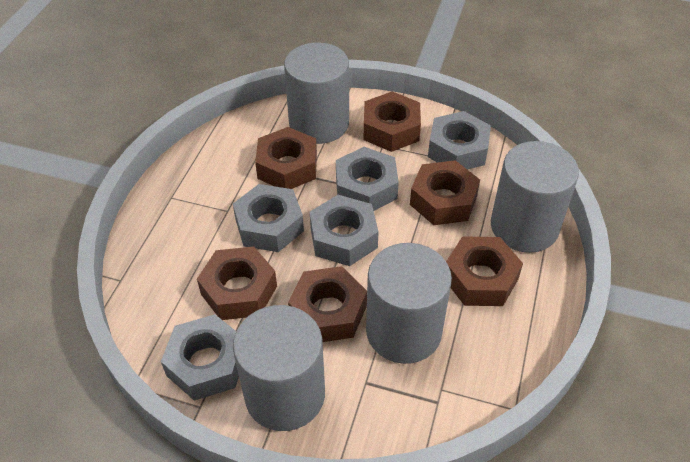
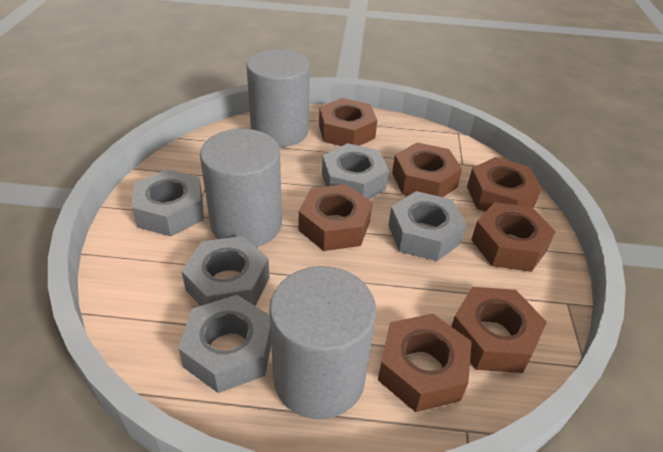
brown nut: 6 -> 7
grey cylinder: 4 -> 3

